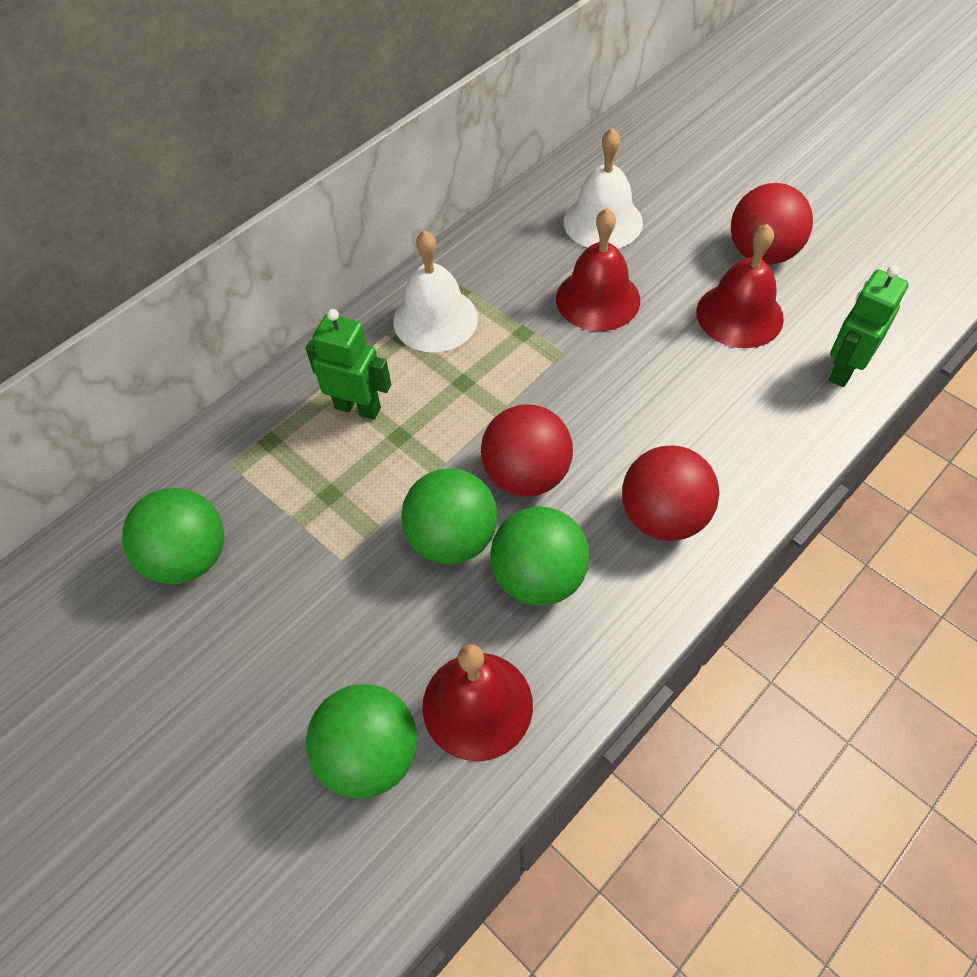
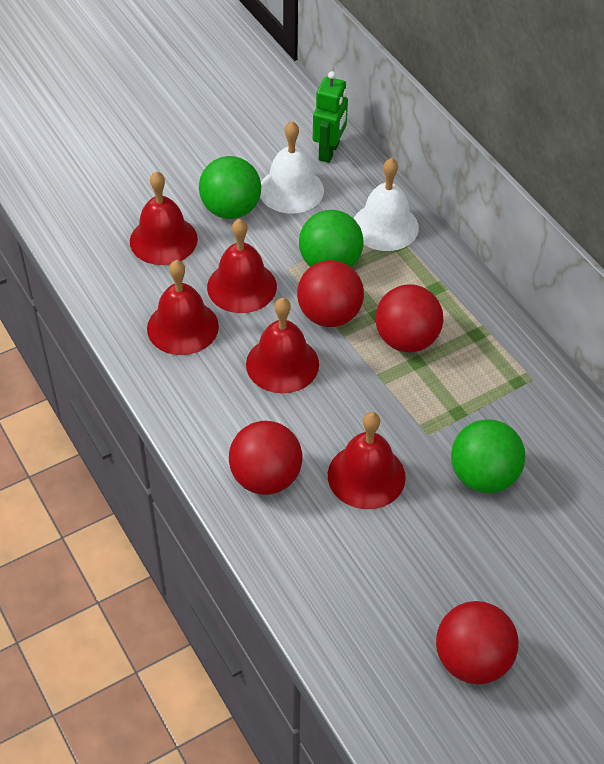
green ball: 4 -> 3
green robot: 2 -> 1
red ball: 3 -> 4
red bell: 3 -> 5

